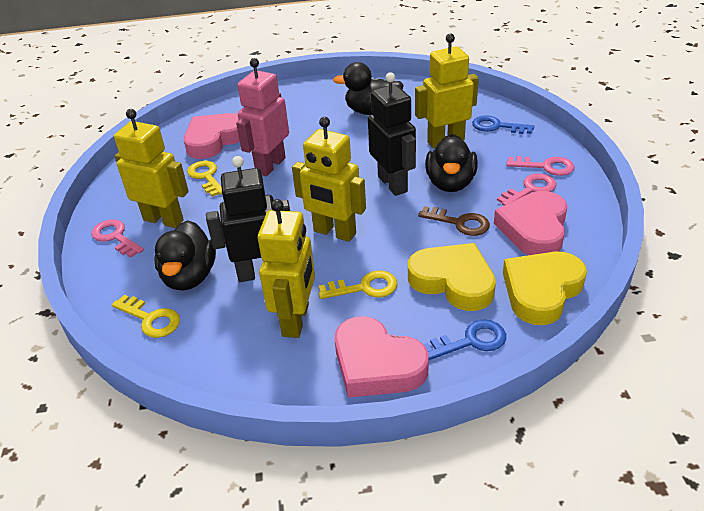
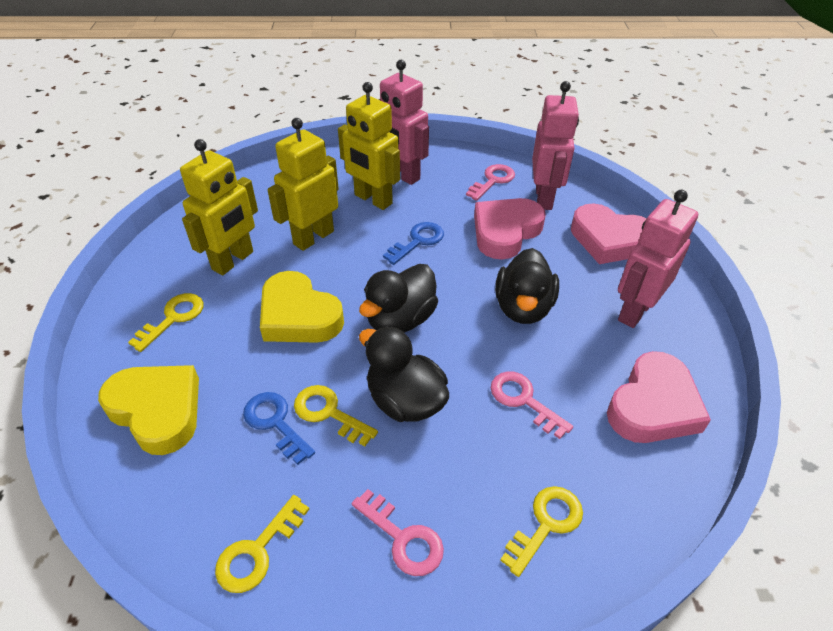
black robot: 2 -> 0
brown key: 1 -> 0
pink robot: 1 -> 3
yellow key: 3 -> 4
yellow robot: 4 -> 3

